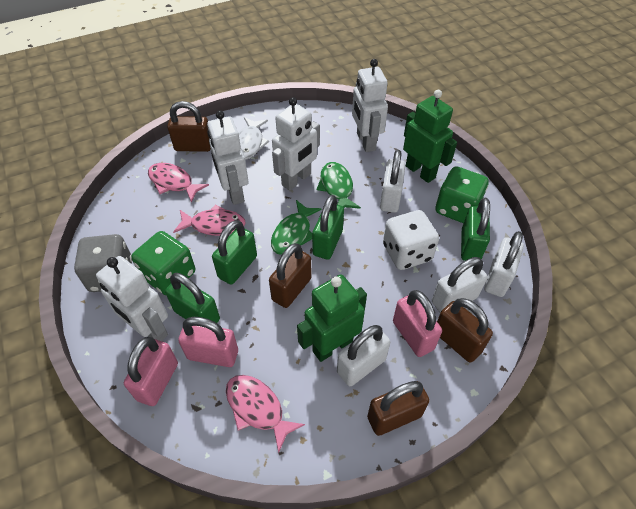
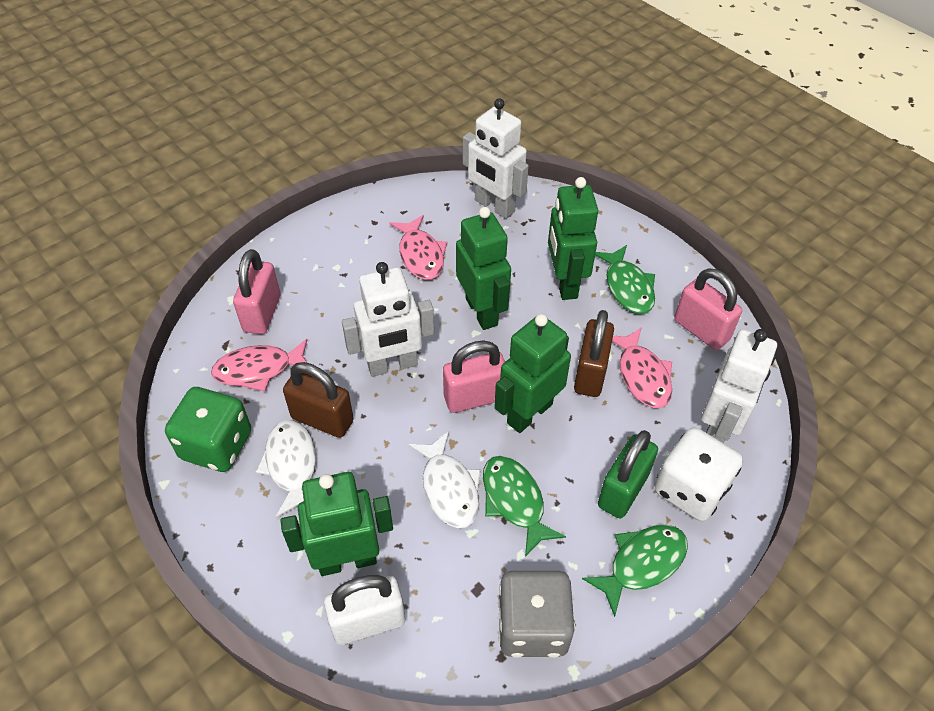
brown padlock: 4 -> 2
green dice: 2 -> 1
green fish: 2 -> 3
green padlock: 4 -> 1
green robot: 2 -> 4
white fish: 1 -> 2
white padlock: 4 -> 1
white robot: 4 -> 3

